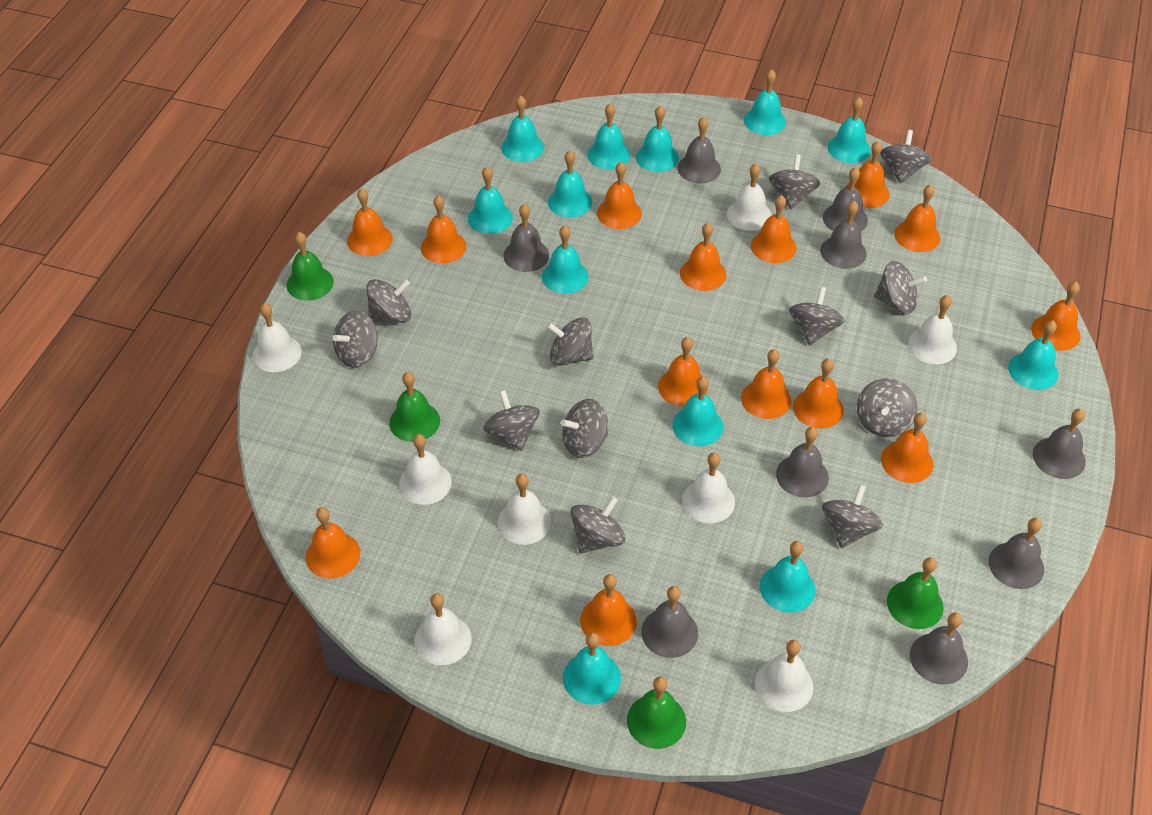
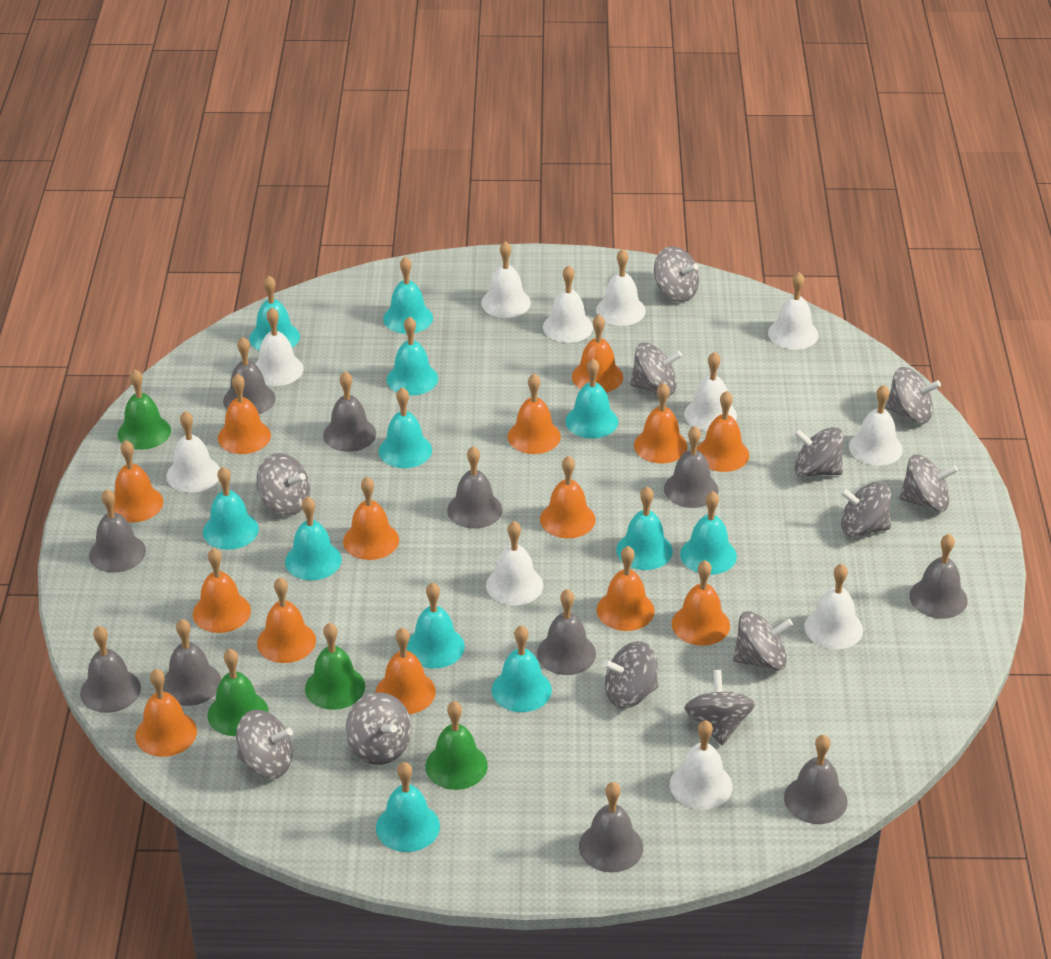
grey bell: 9 -> 11
white bell: 8 -> 11

